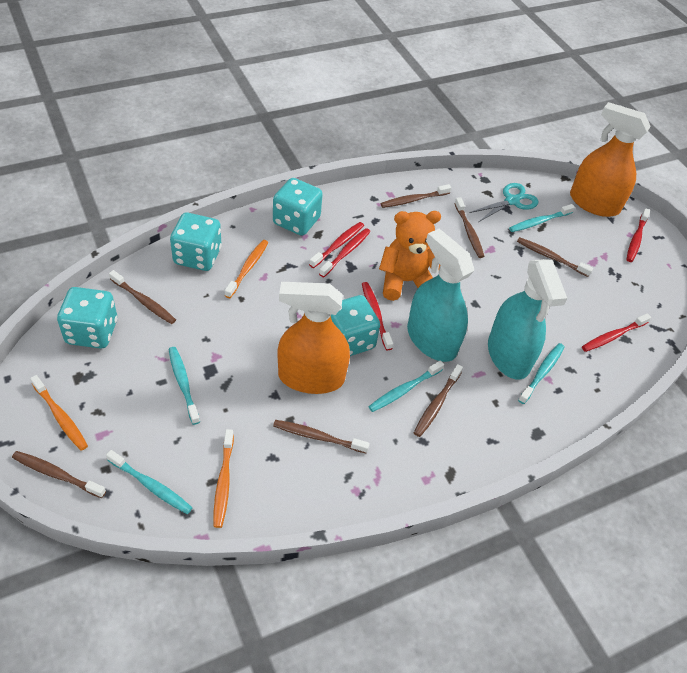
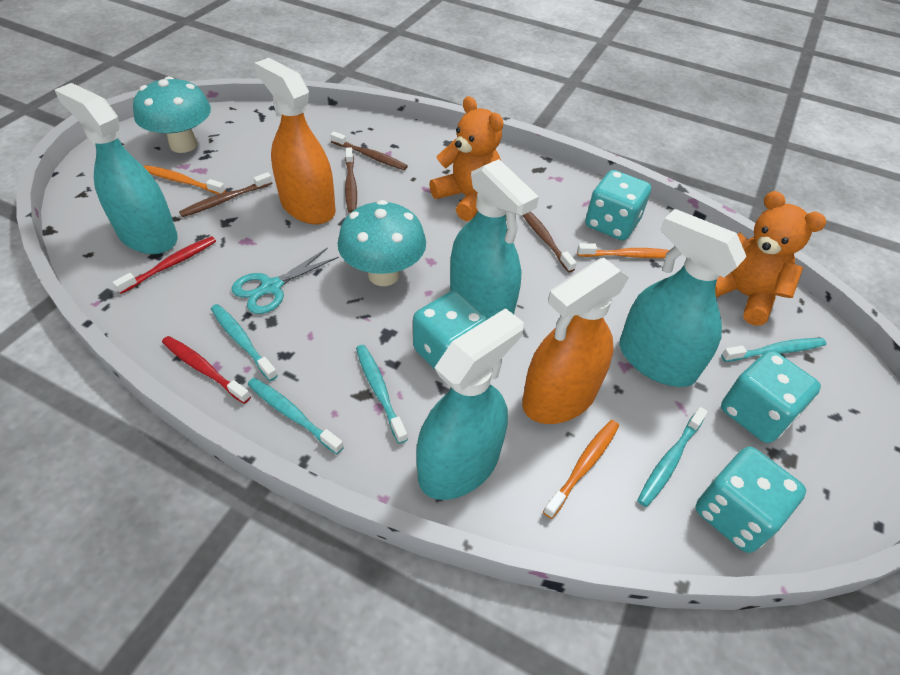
brown toothbrush: 7 -> 4
orange teddy bear: 1 -> 2
red toothbrush: 5 -> 2
turquoise mushroom: 0 -> 2
turquoise spray bottle: 2 -> 4

